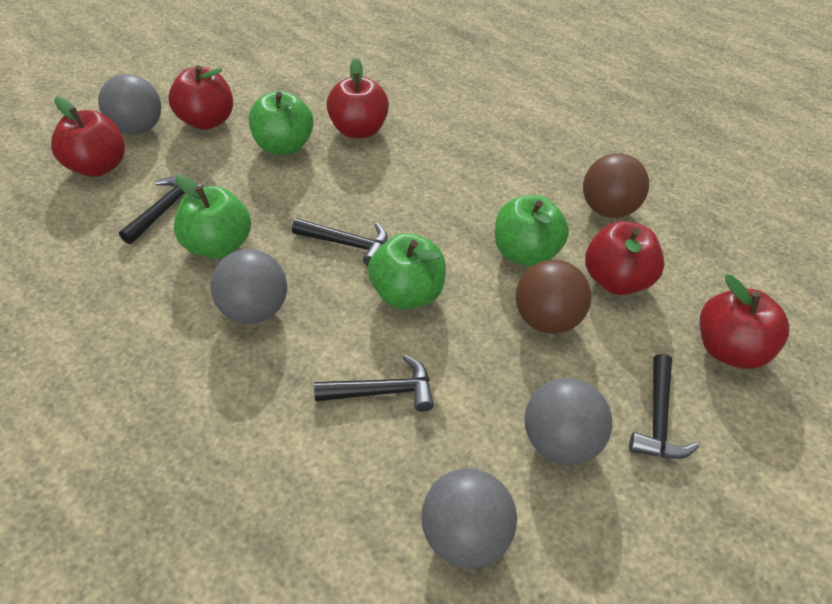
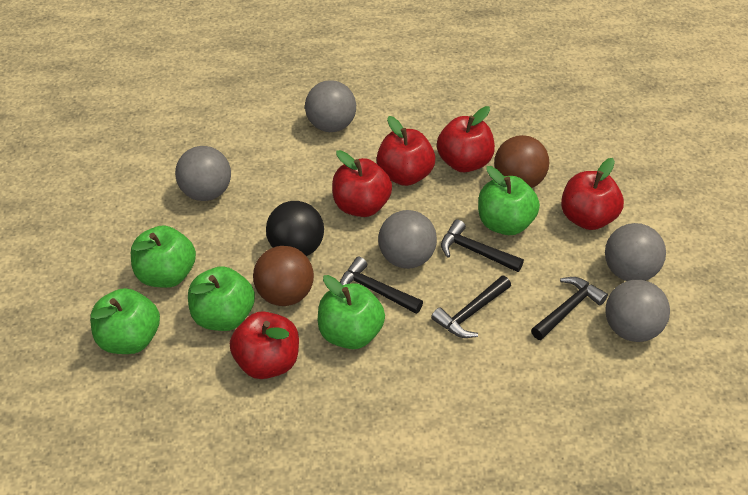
black ball: 0 -> 1
green apple: 4 -> 5
grey ball: 4 -> 5

